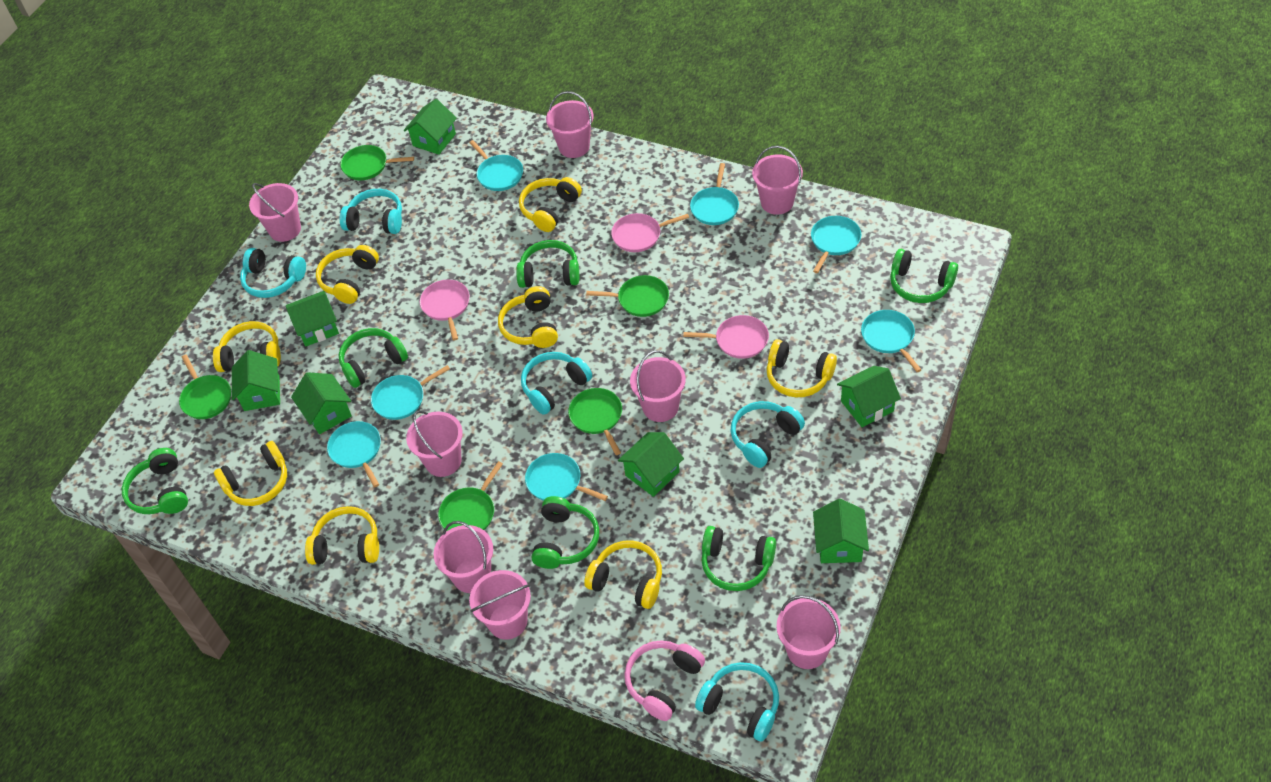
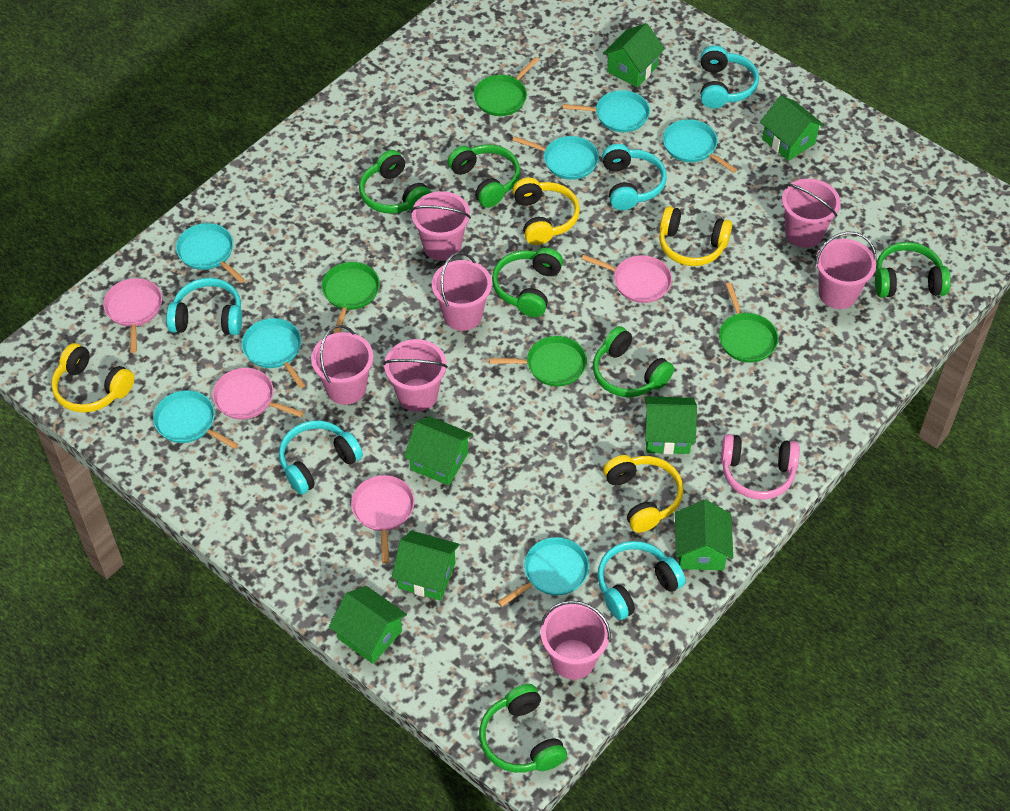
green pan: 5 -> 4
pink bucket: 8 -> 7
pink pan: 3 -> 4
yellow headphones: 8 -> 4

